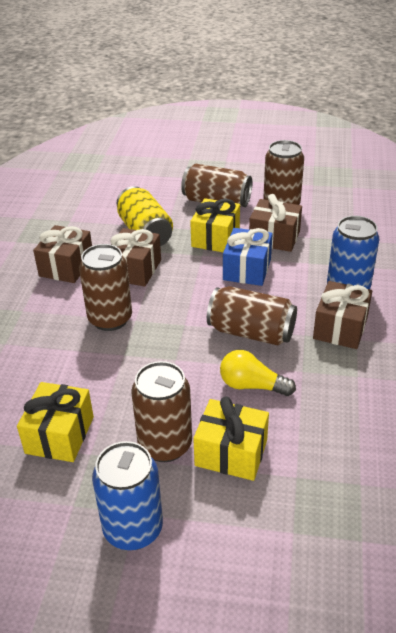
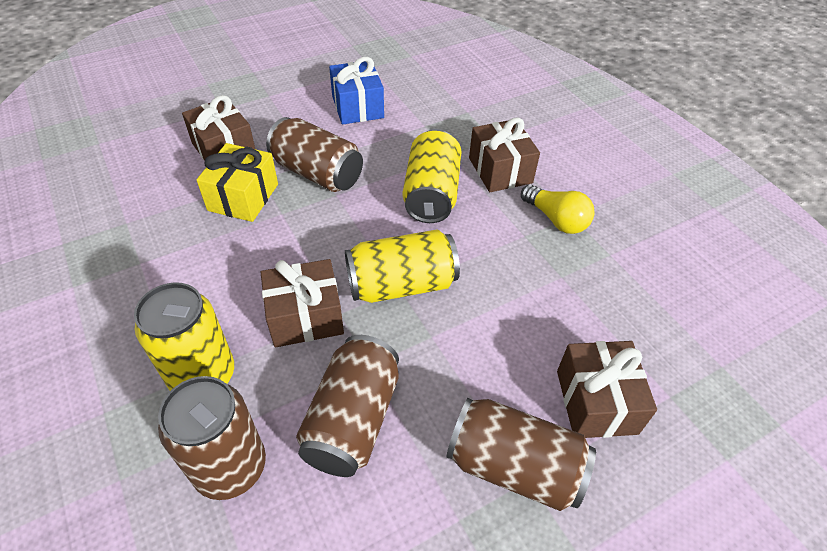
blue can: 2 -> 0
brown can: 5 -> 4
yellow can: 1 -> 3
yellow gift: 3 -> 1

